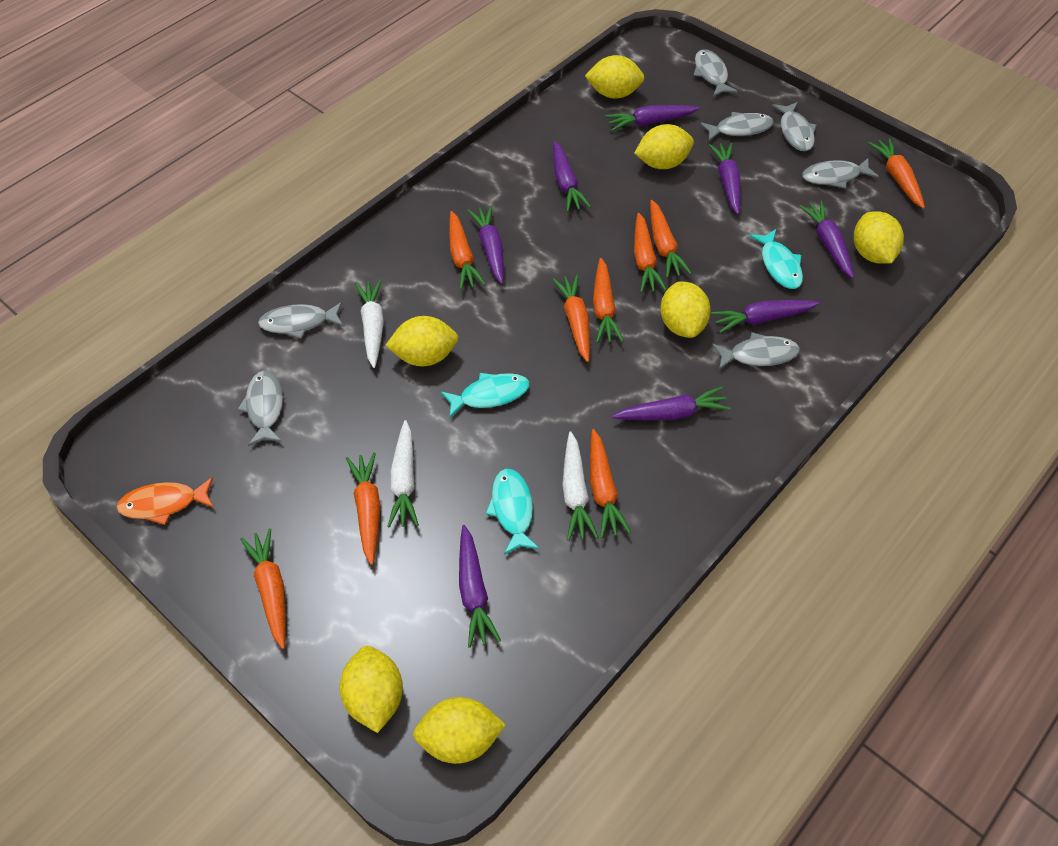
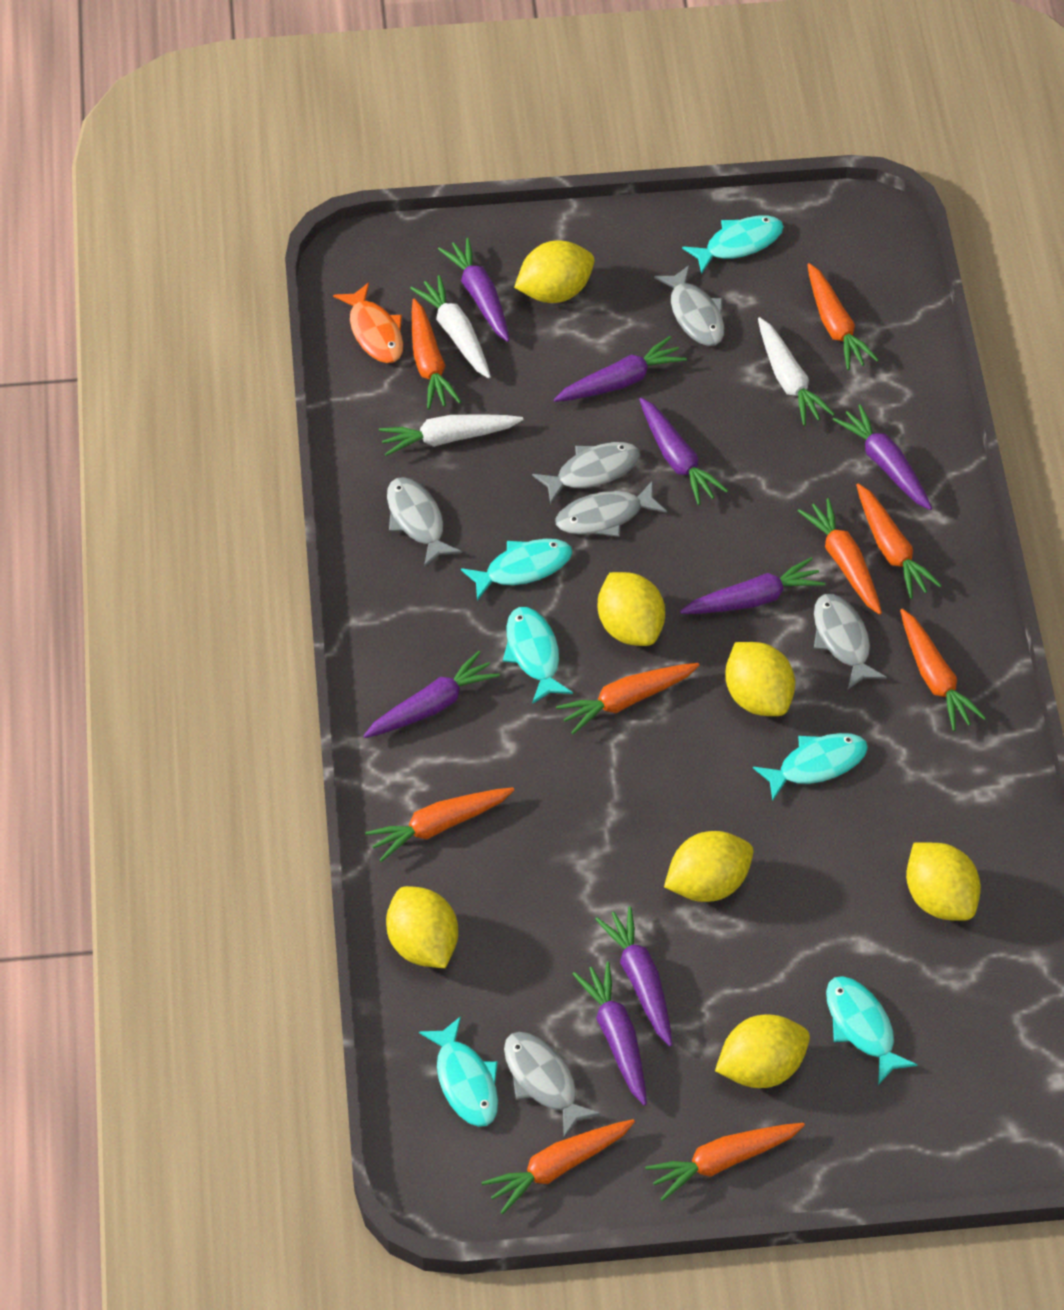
grey fish: 7 -> 6
turquoise fish: 3 -> 6

